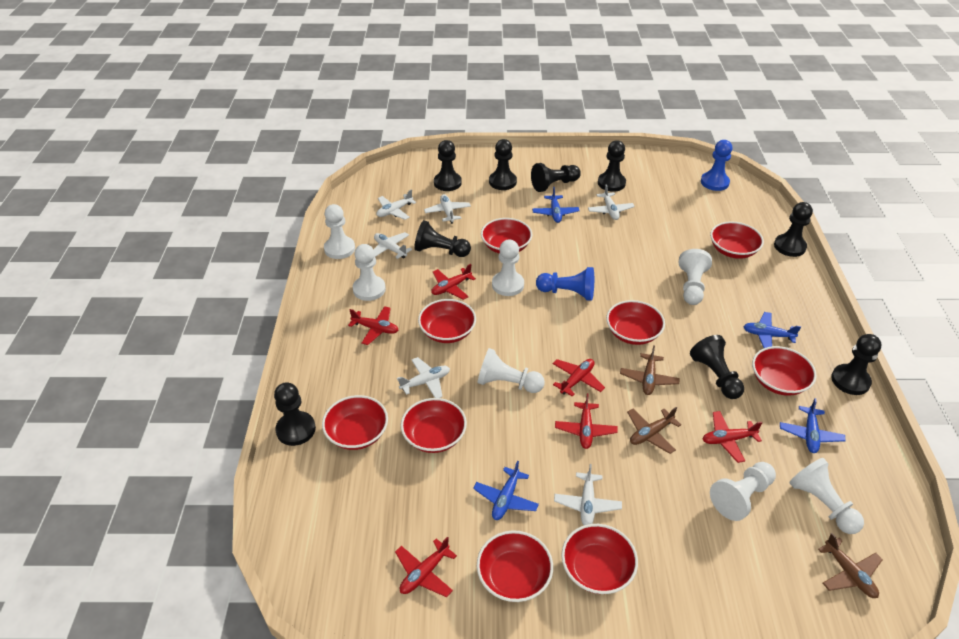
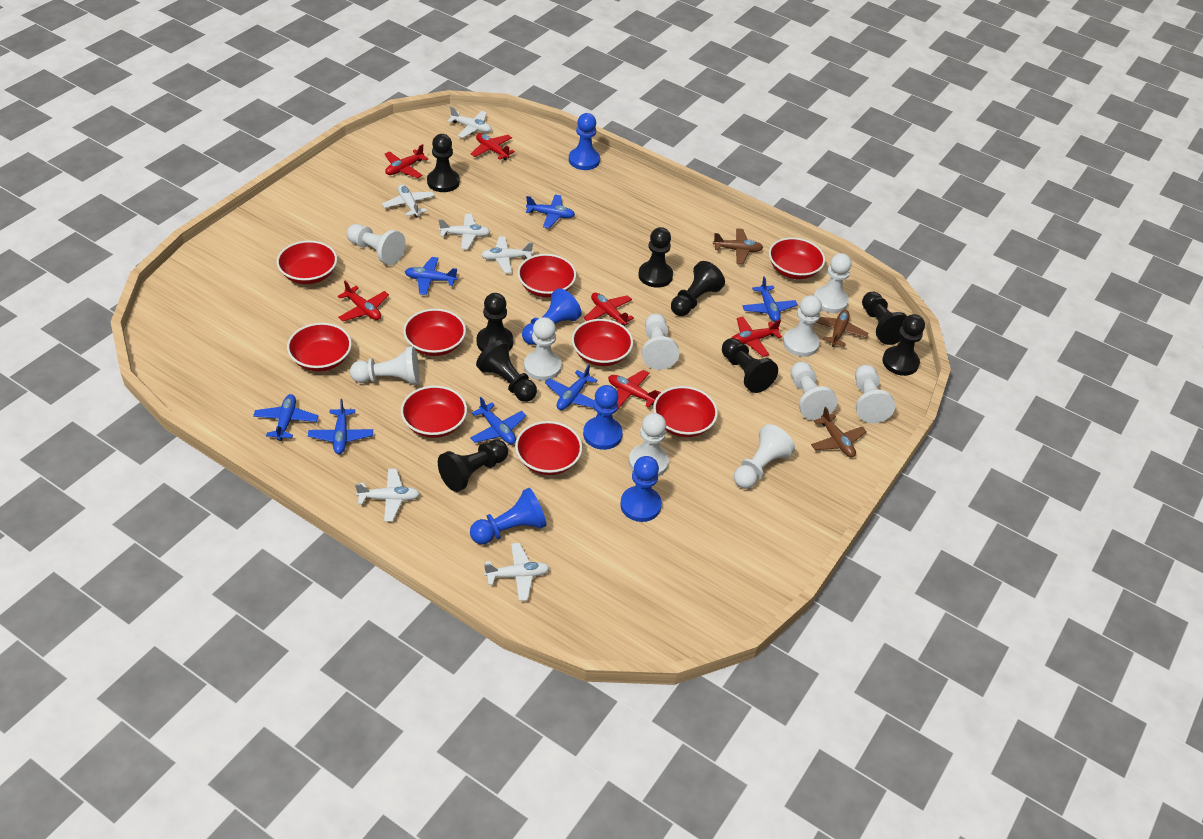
blue pawn: 2 -> 5
blue plane: 4 -> 7
white pawn: 7 -> 10

